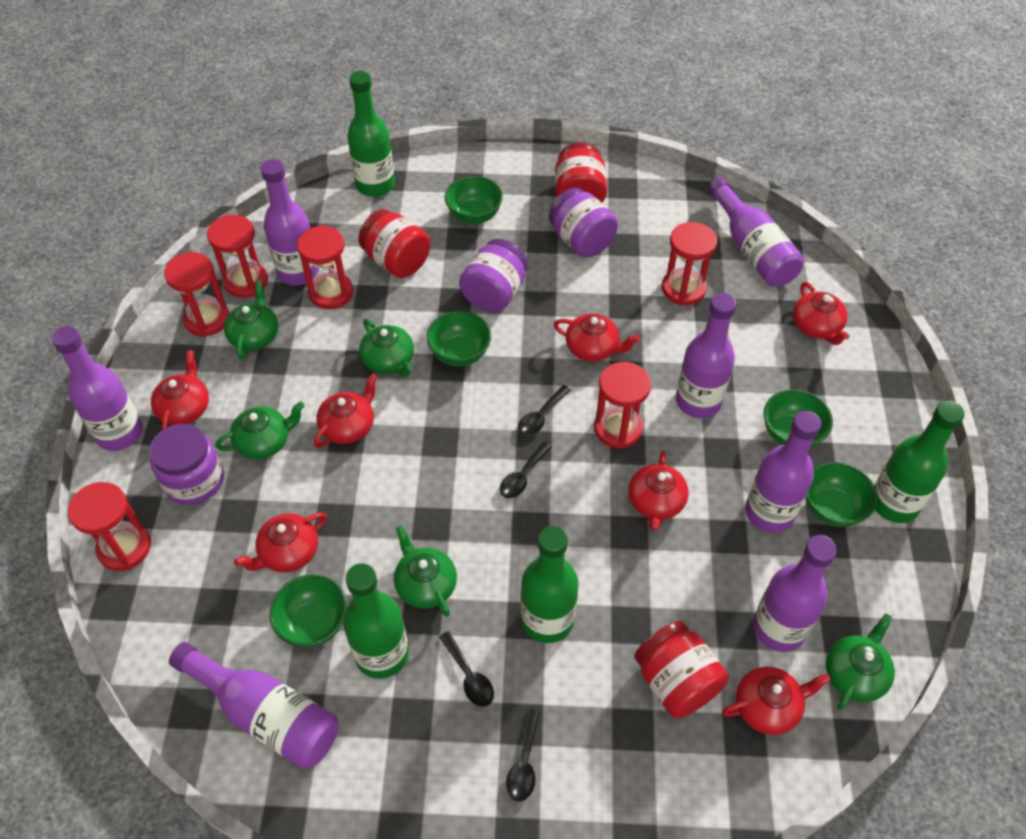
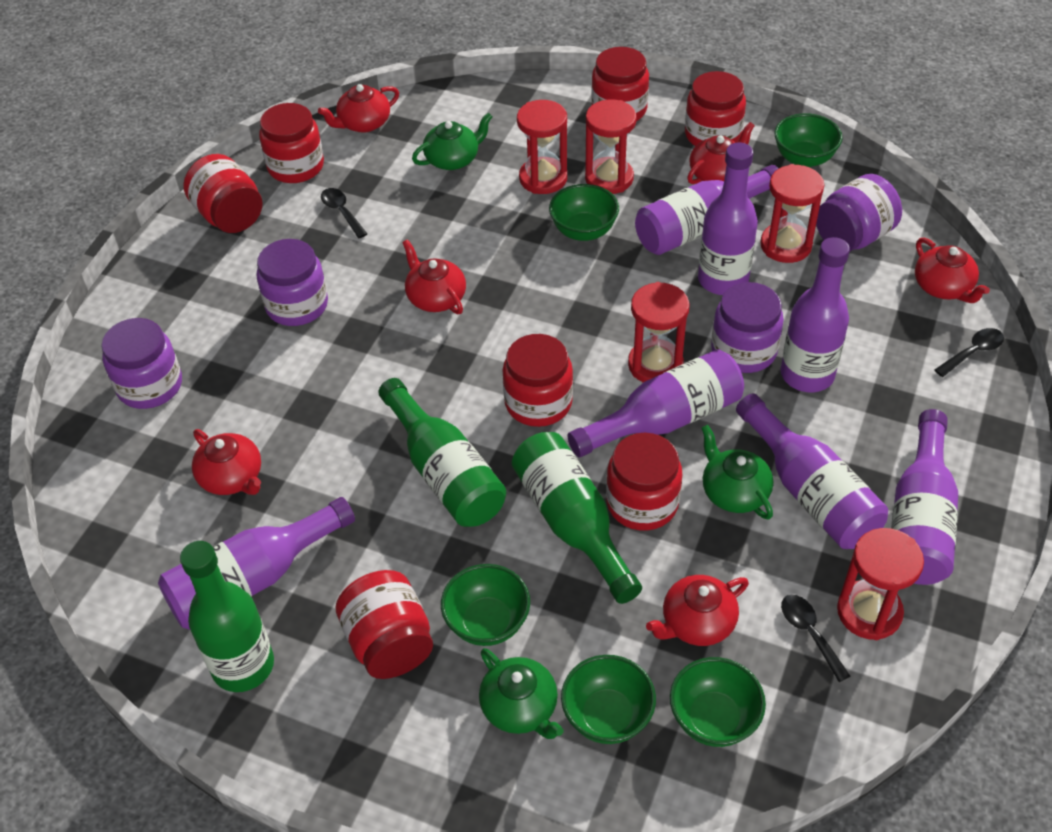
black spoon: 4 -> 3
green bottle: 4 -> 3
green teapot: 5 -> 3
purple jar: 3 -> 4
red hourglass: 6 -> 5
red jar: 3 -> 7
red teapot: 7 -> 6

